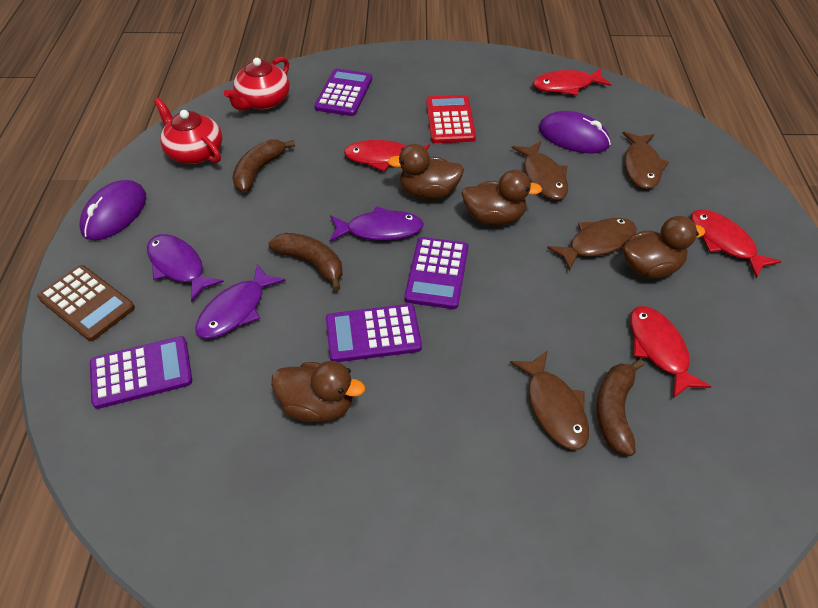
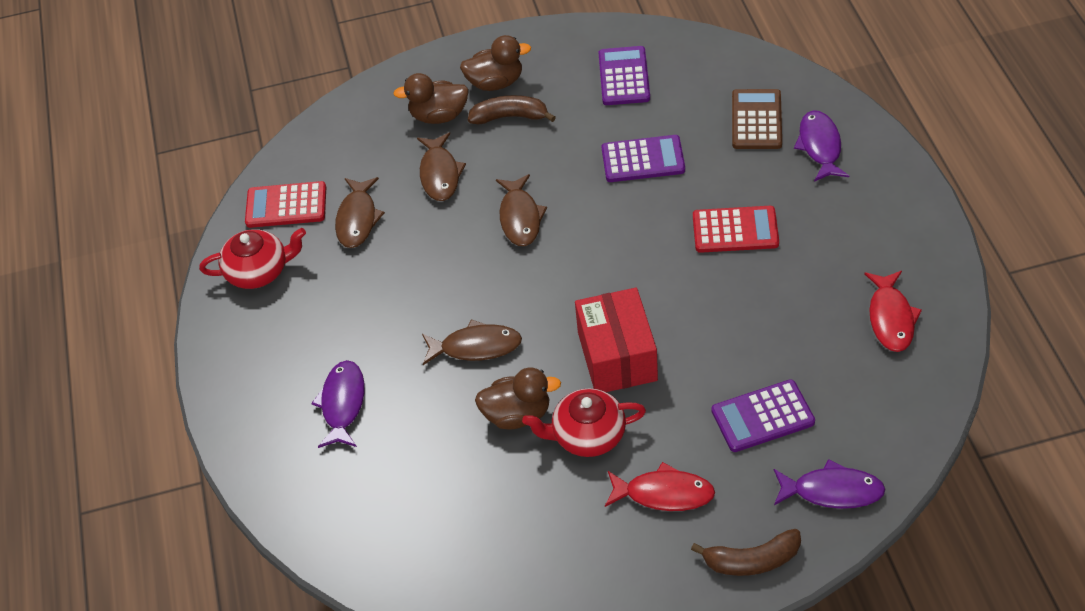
brown banana: 3 -> 2
brown duck: 4 -> 3
purple calculator: 4 -> 3
purple mouse: 2 -> 0
red box: 0 -> 1
red calculator: 1 -> 2
red fish: 4 -> 2

